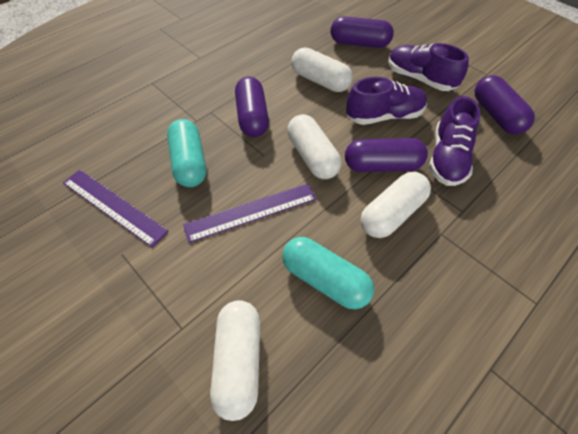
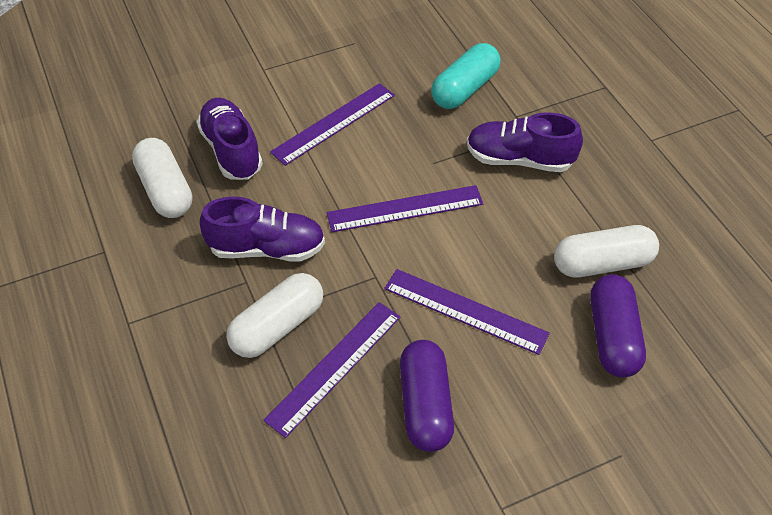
purple capsule: 4 -> 2
purple ruler: 2 -> 4
turquoise capsule: 2 -> 1
white capsule: 4 -> 3

